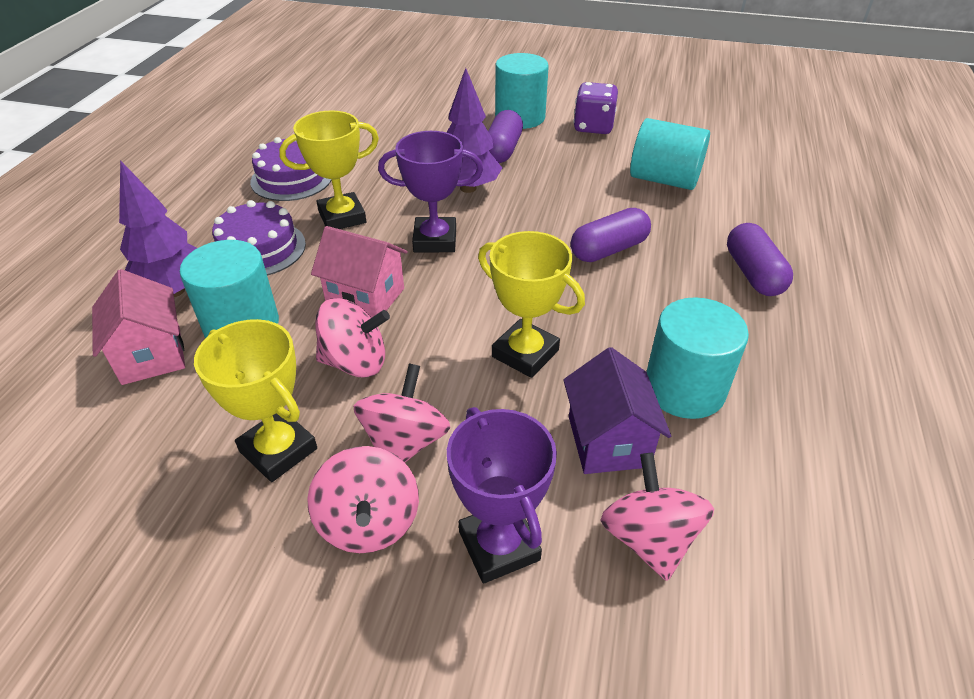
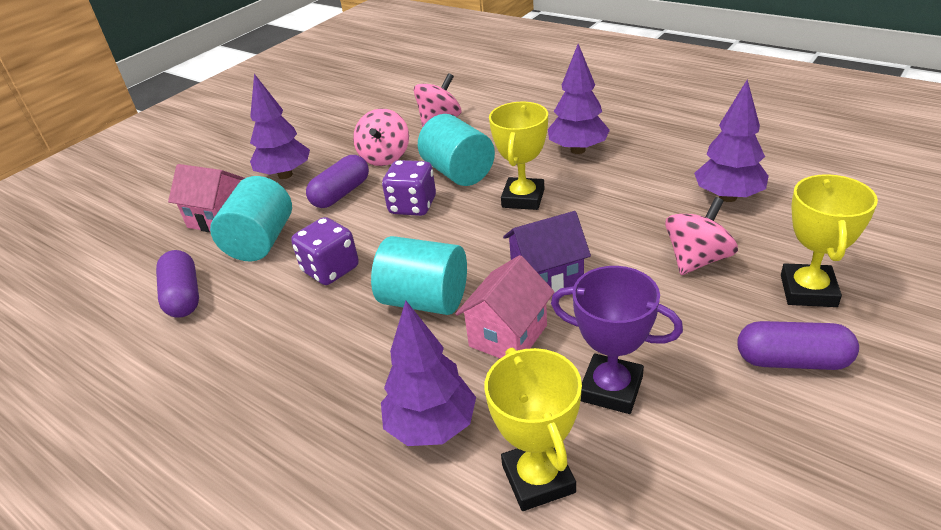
pink spinning top: 4 -> 3
purple cake: 2 -> 0
purple dice: 1 -> 2
purple tree: 2 -> 4
purple trophy: 2 -> 1
turquoise cylinder: 4 -> 3

